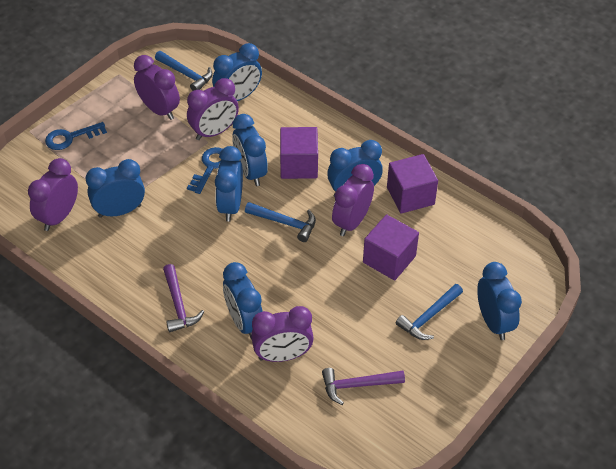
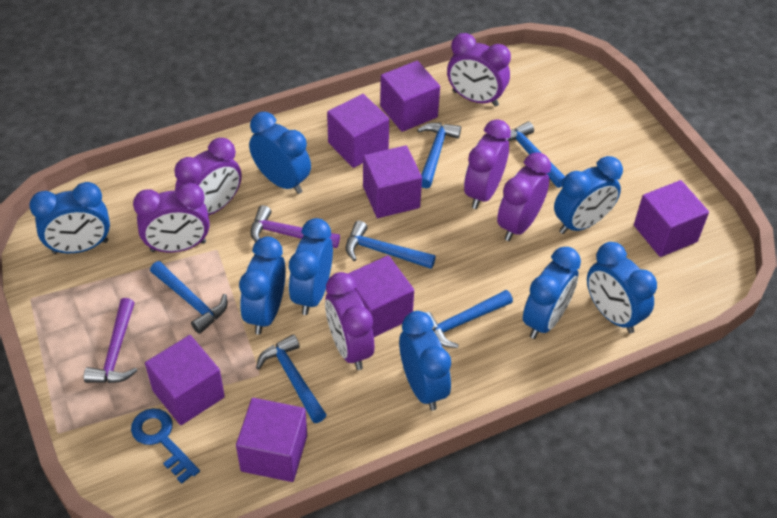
blue clock: 7 -> 8
blue hammer: 3 -> 6
blue key: 2 -> 1
purple clock: 5 -> 6
purple cube: 3 -> 7

